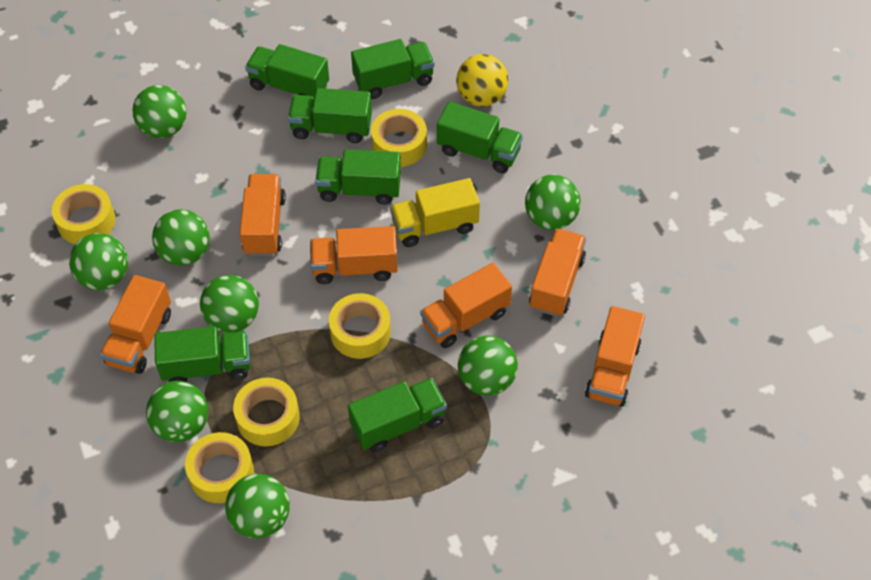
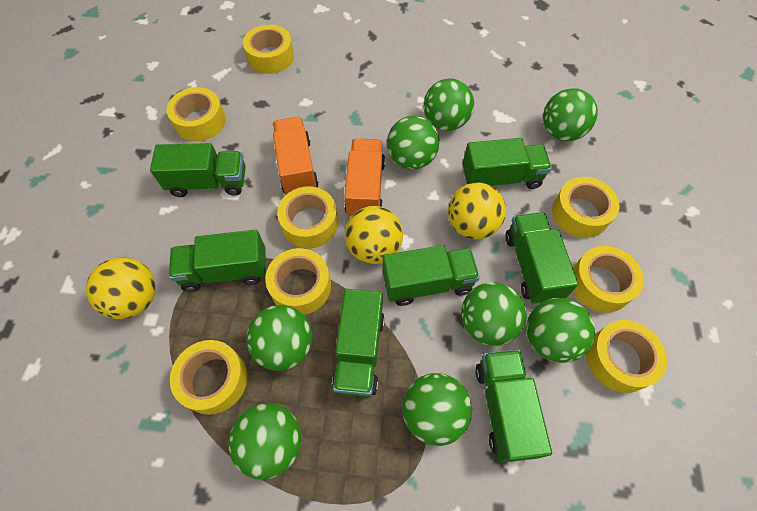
orange truck: 6 -> 2
yellow ball: 1 -> 3
yellow tape: 5 -> 8
yellow truck: 1 -> 0

